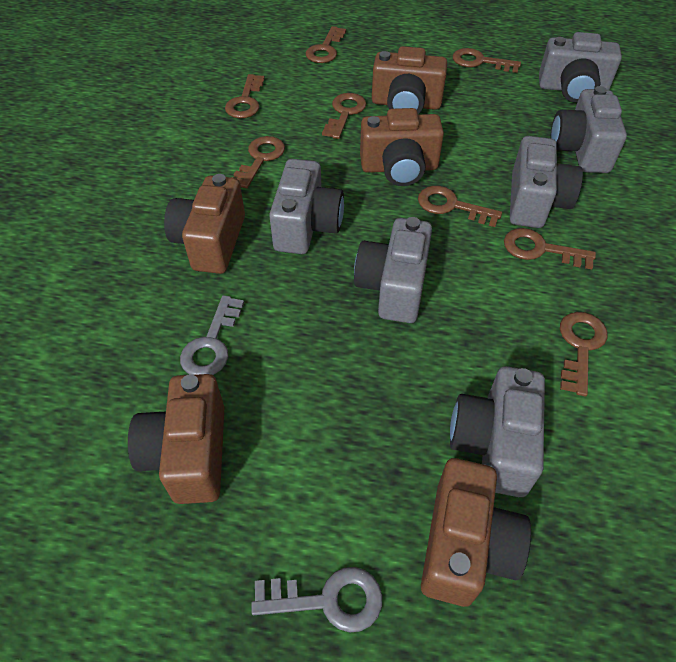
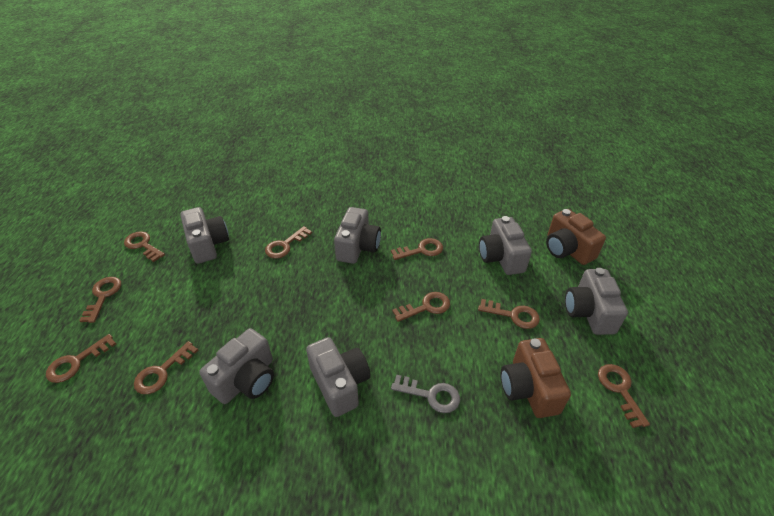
brown camera: 5 -> 2
brown key: 8 -> 9
grey key: 2 -> 1

